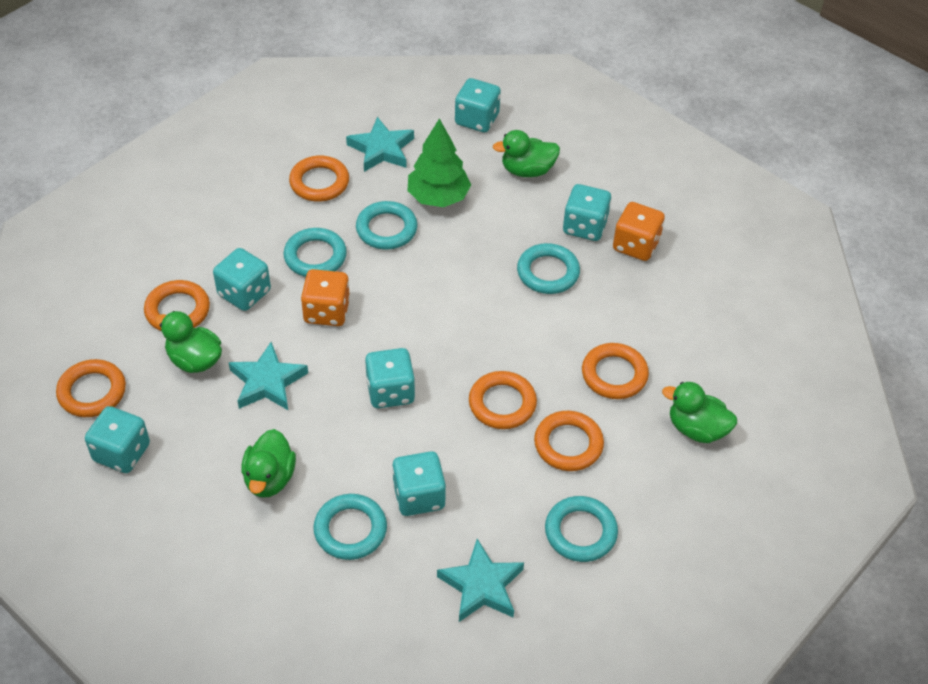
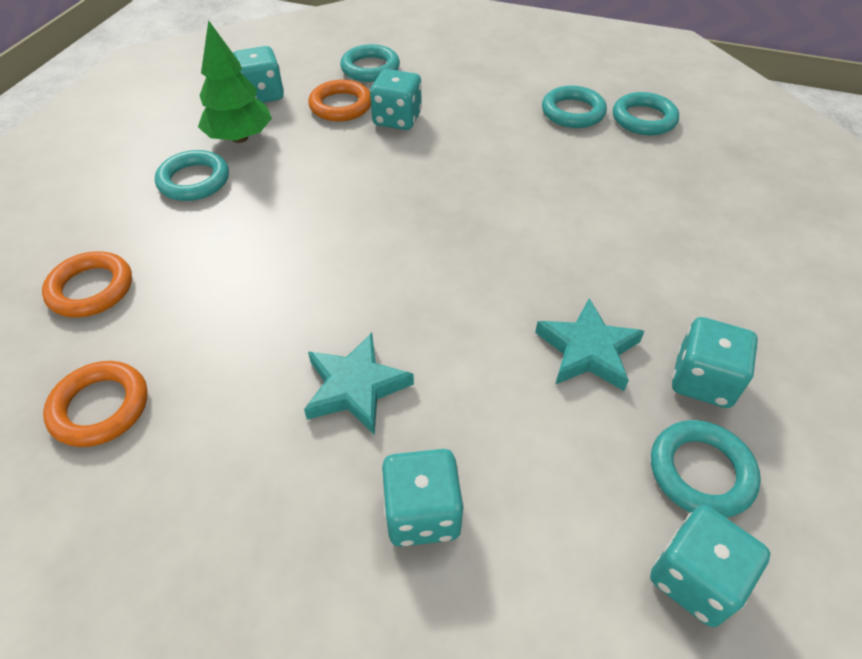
green duck: 4 -> 0
orange dice: 2 -> 0
orange ring: 6 -> 3
turquoise dice: 6 -> 5
turquoise star: 3 -> 2

